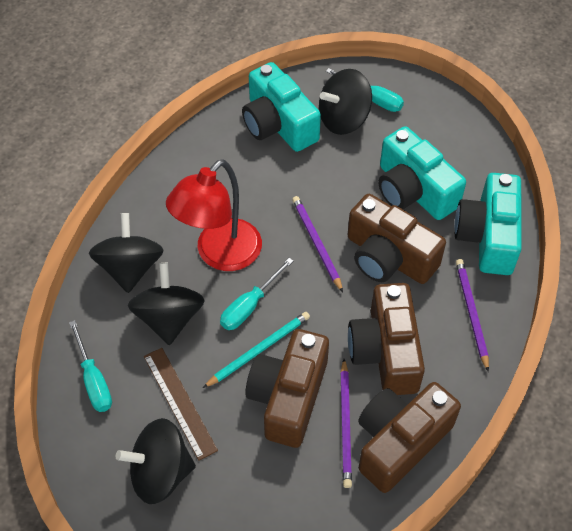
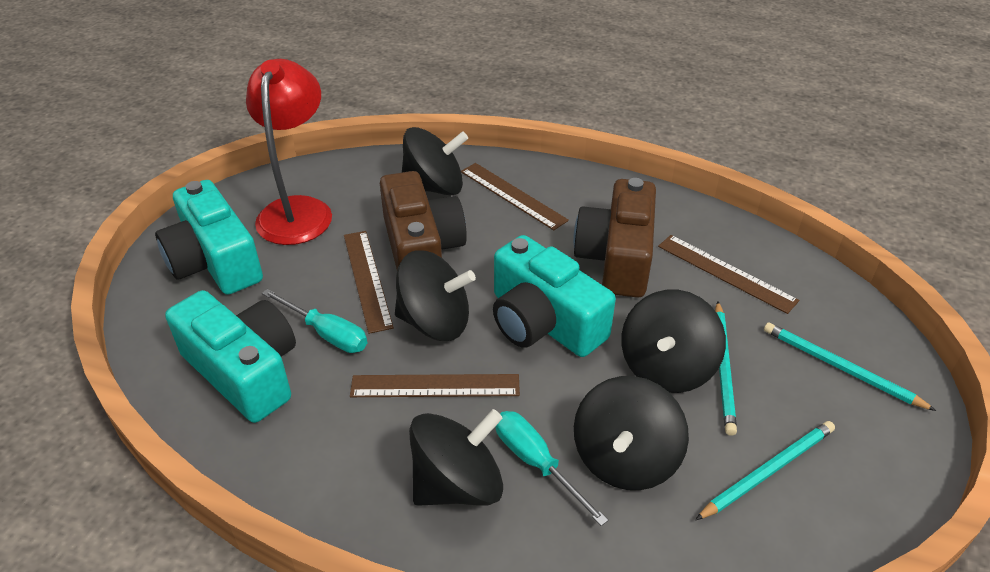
black spinning top: 4 -> 5
brown camera: 4 -> 2
brown ruler: 1 -> 4
purple pencil: 3 -> 0
turquoise pencil: 1 -> 3
turquoise screwdriver: 3 -> 2

